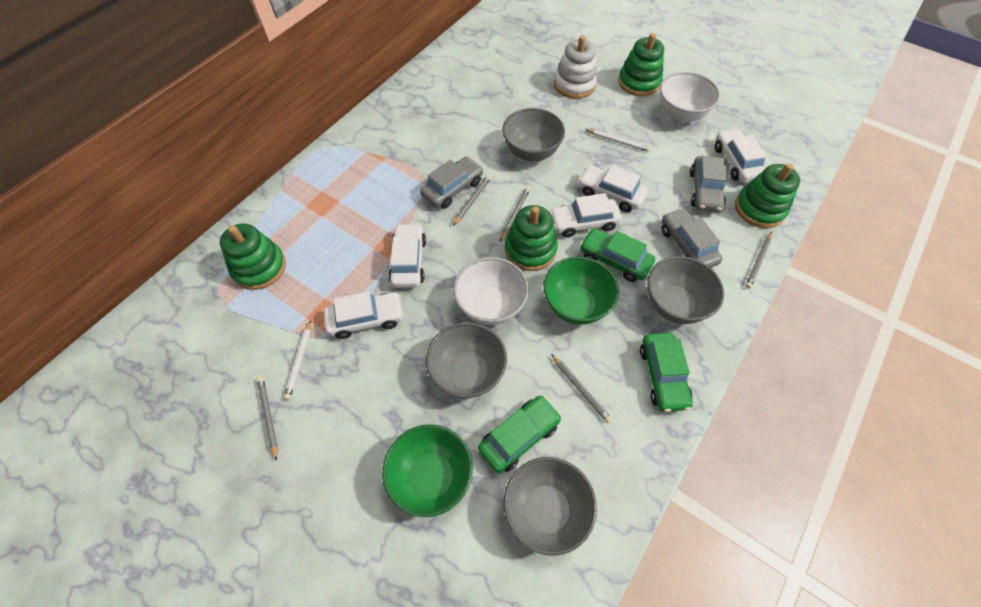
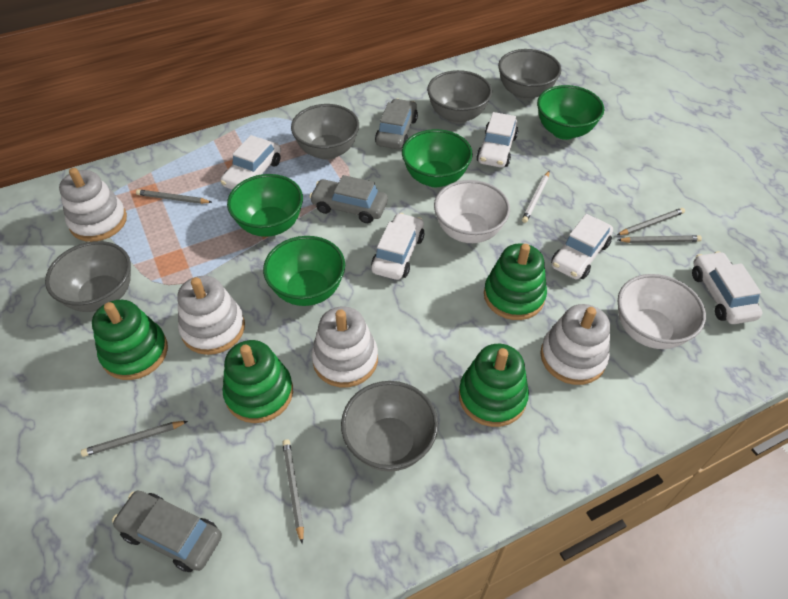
green bowl: 2 -> 4
green car: 3 -> 0
grey bowl: 4 -> 5
white pencil: 2 -> 1
white stacking toy: 1 -> 4

